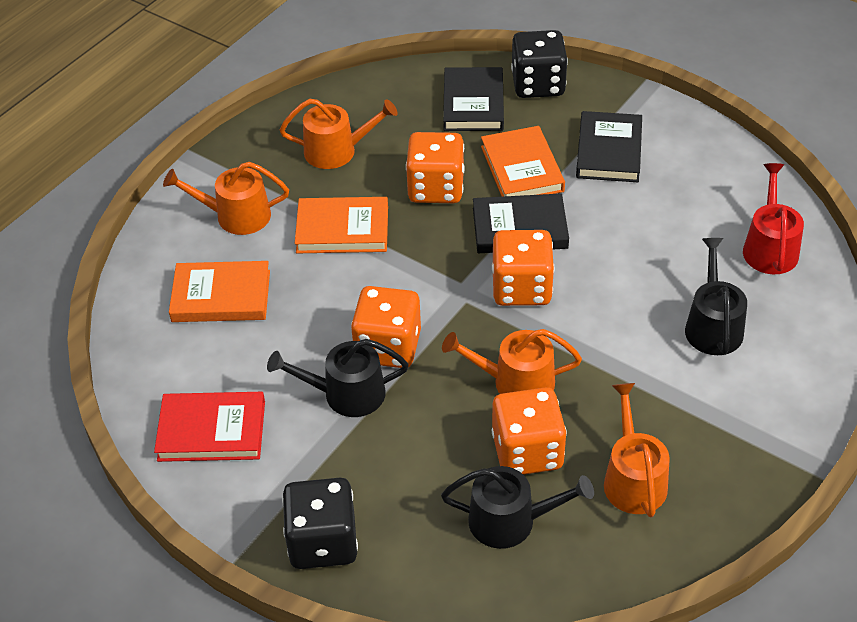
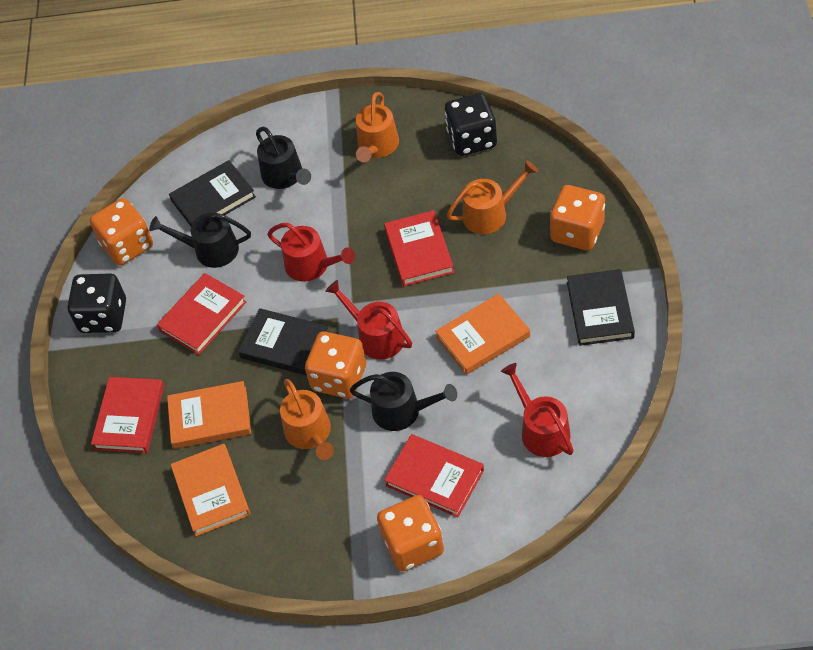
orange watering can: 4 -> 3
red book: 1 -> 4
red watering can: 1 -> 3

